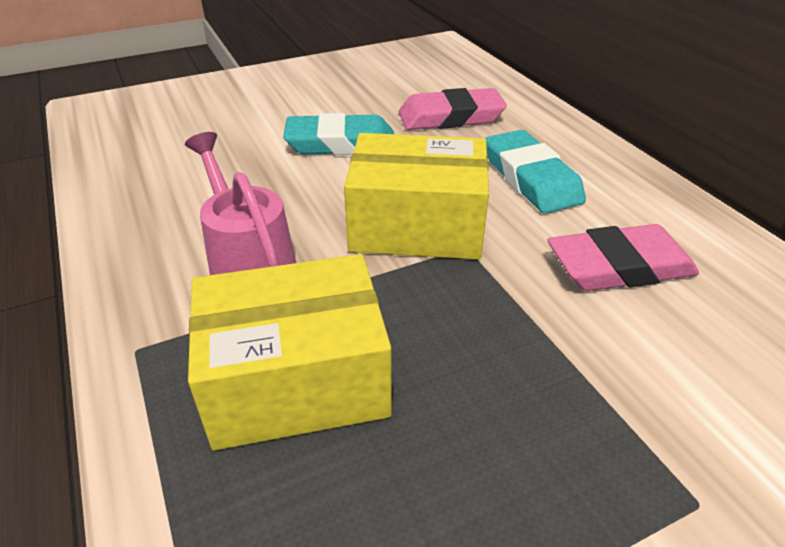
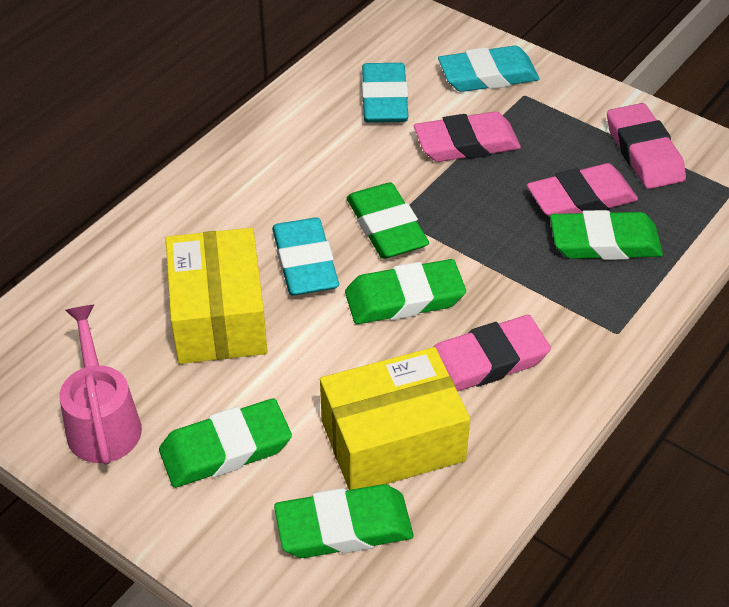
green eraser: 0 -> 5
pink eraser: 2 -> 4
turquoise eraser: 2 -> 3

